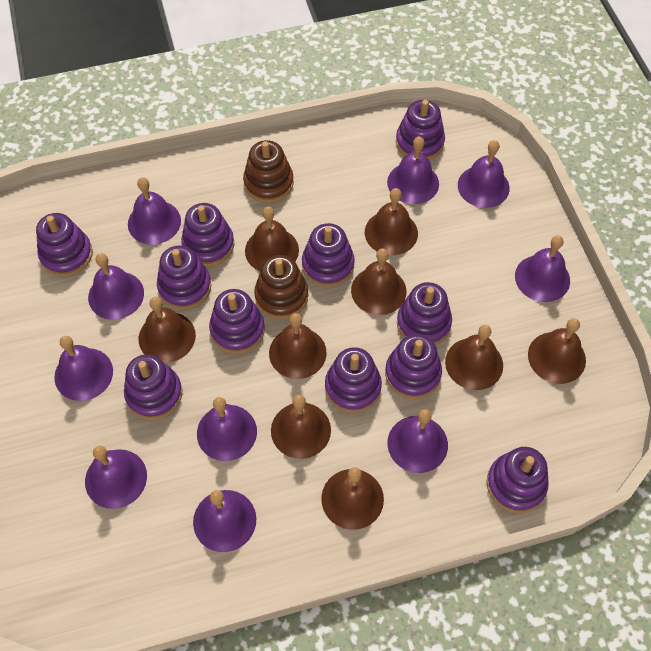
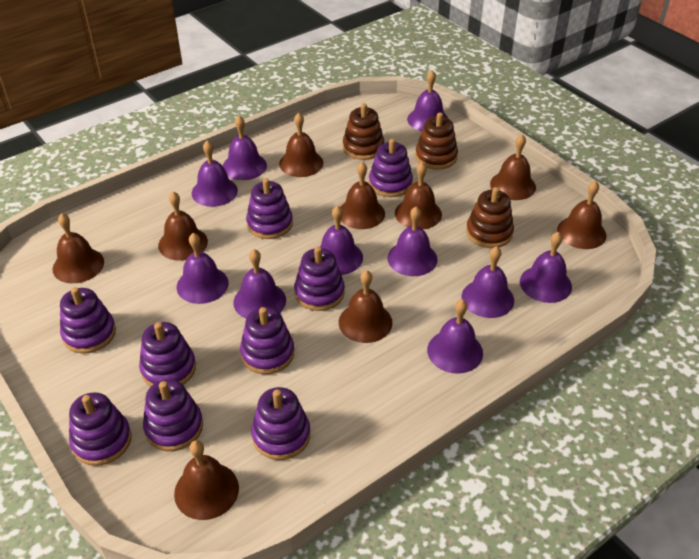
brown stacking toy: 2 -> 3
purple stacking toy: 11 -> 9

